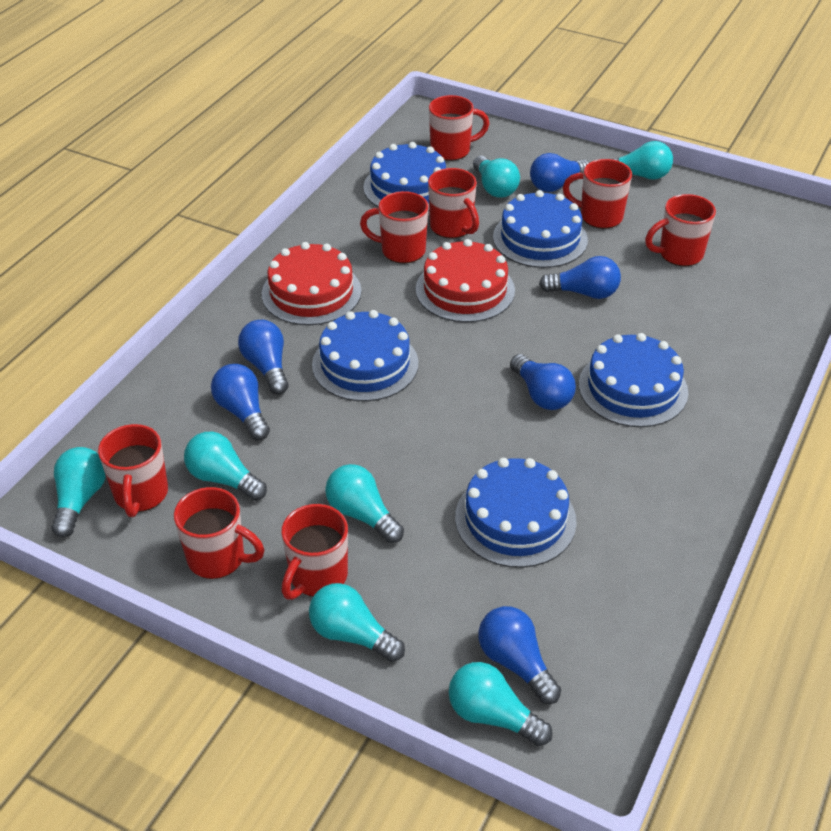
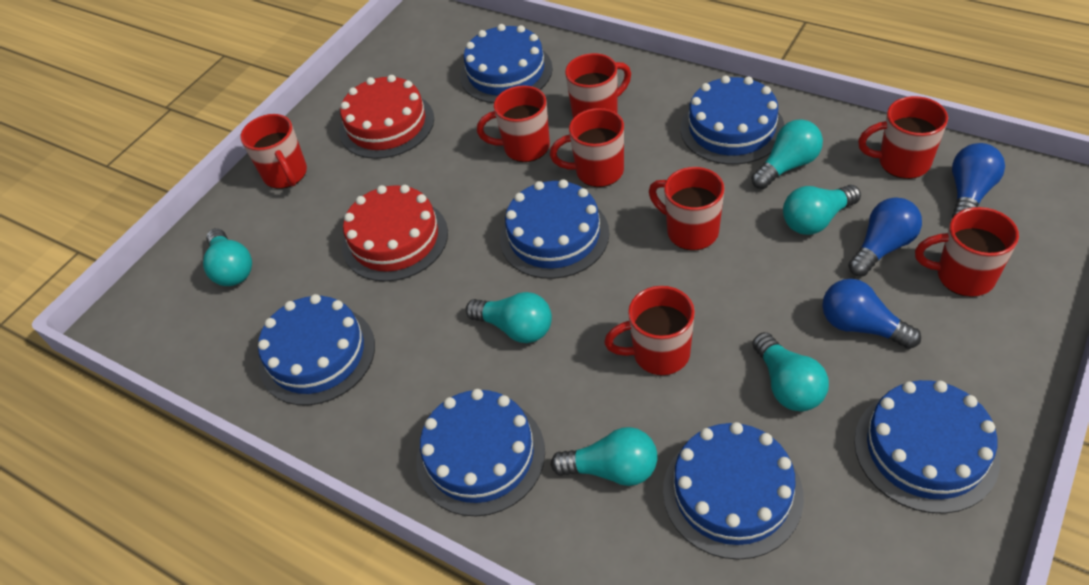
blue cake: 5 -> 7
blue light bulb: 6 -> 3
turquoise light bulb: 7 -> 6

